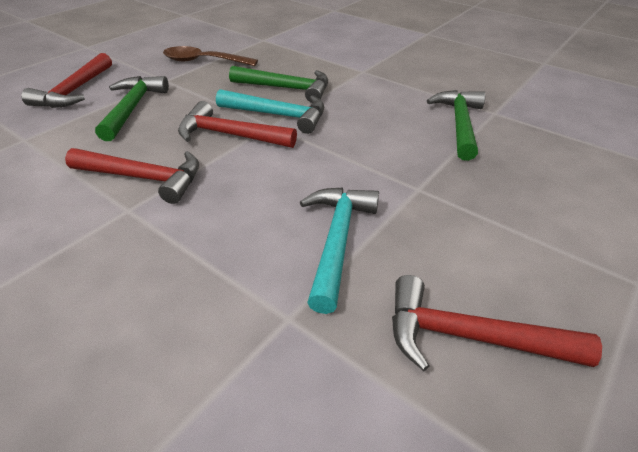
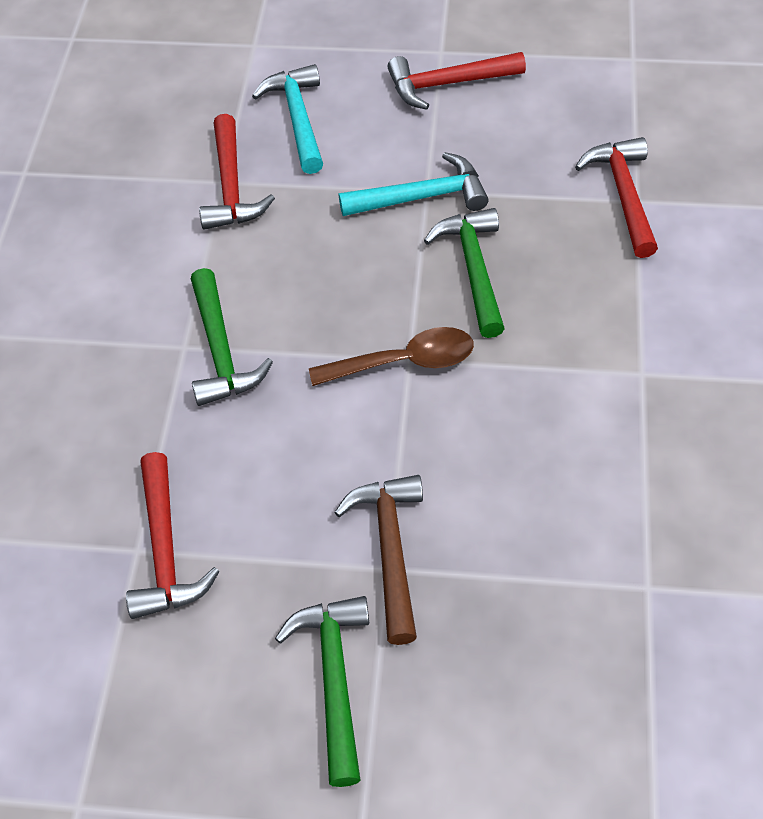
brown hammer: 0 -> 1

